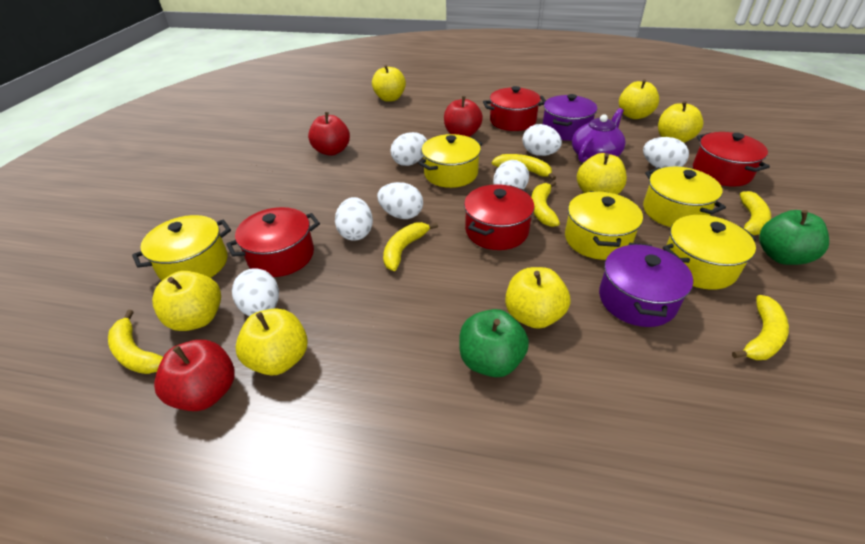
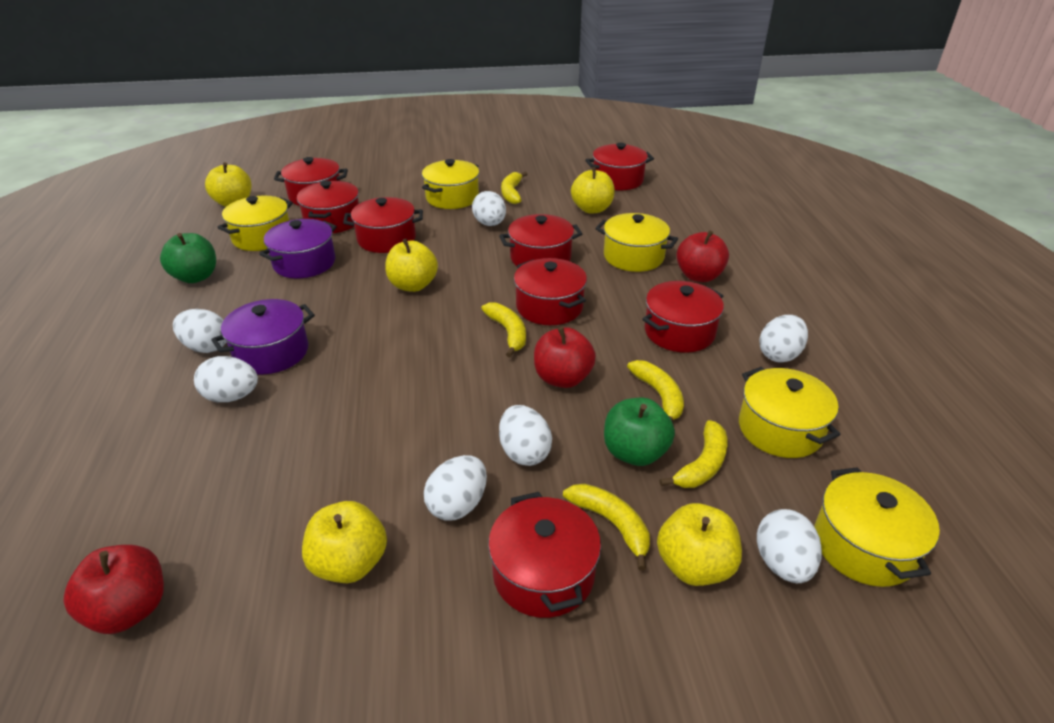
purple teapot: 1 -> 0
red pot: 4 -> 8
yellow apple: 7 -> 5
yellow banana: 6 -> 5

